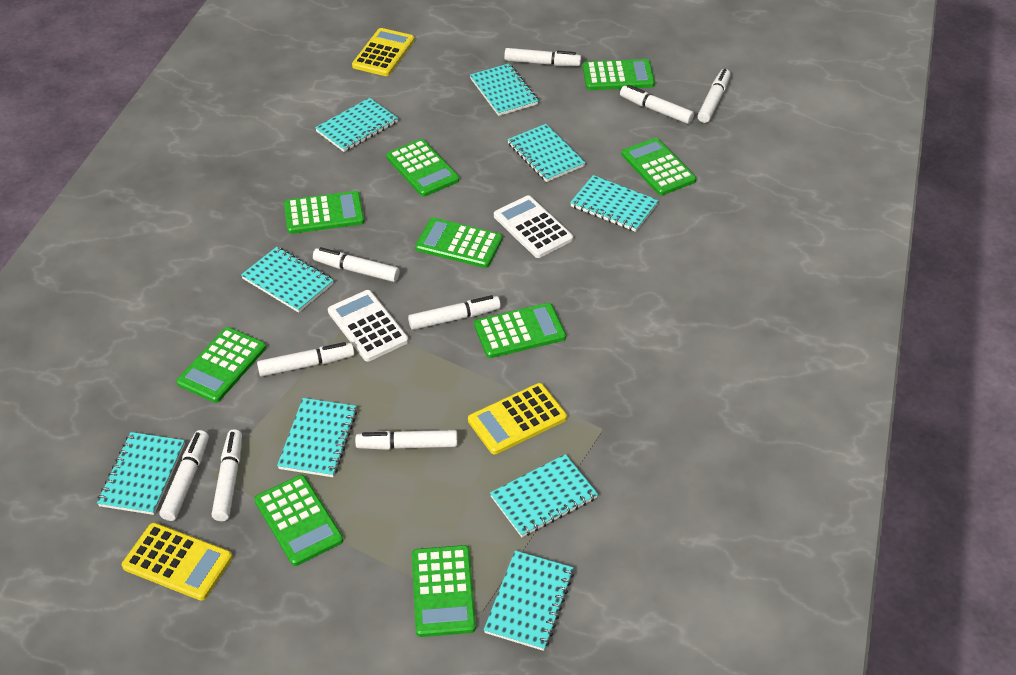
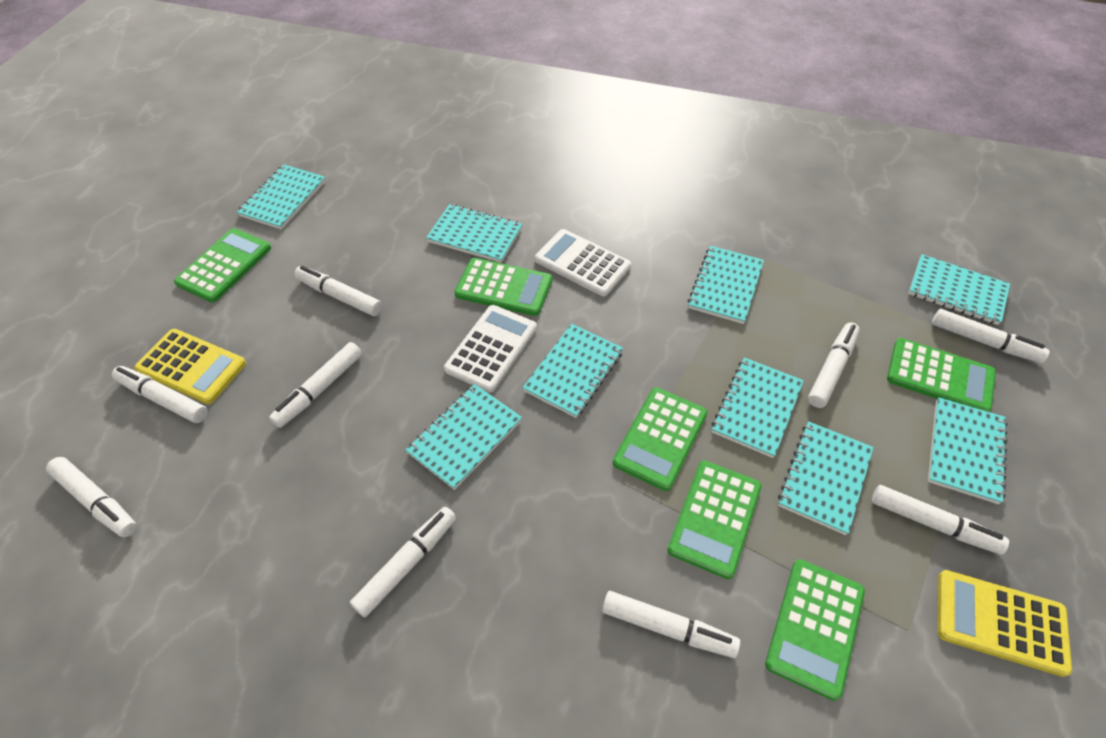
green calculator: 9 -> 6
yellow calculator: 3 -> 2

